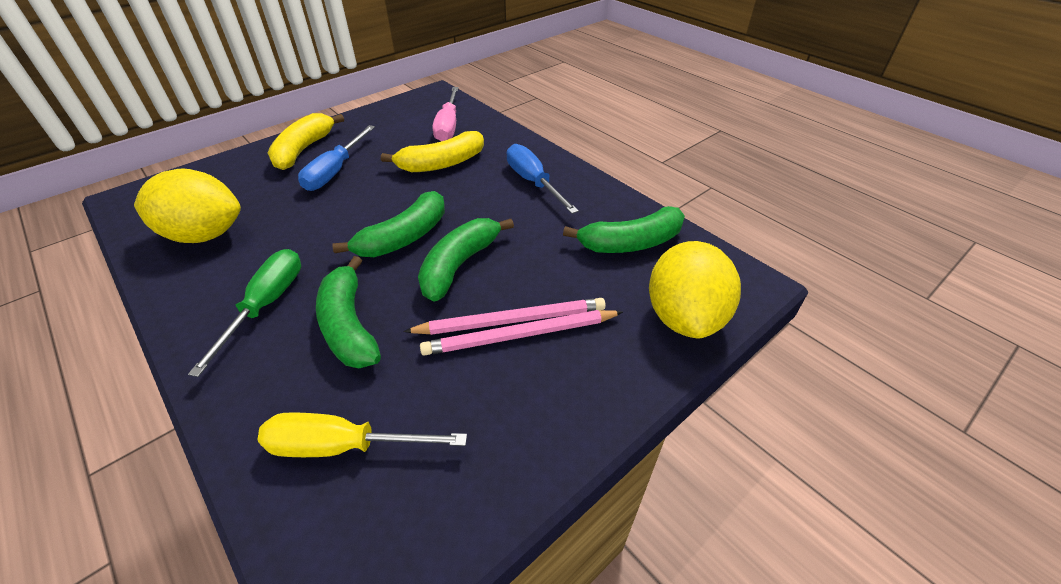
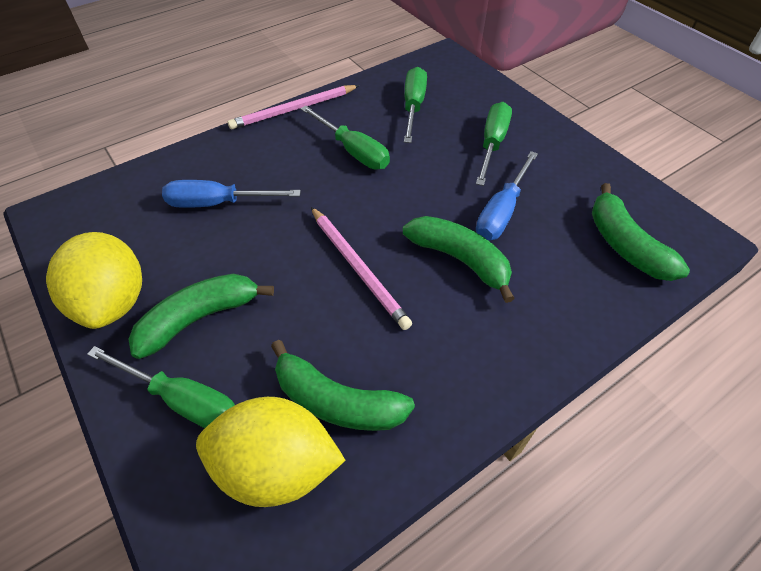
green screwdriver: 1 -> 4
pink screwdriver: 1 -> 0
yellow banana: 2 -> 0
yellow screwdriver: 1 -> 0

